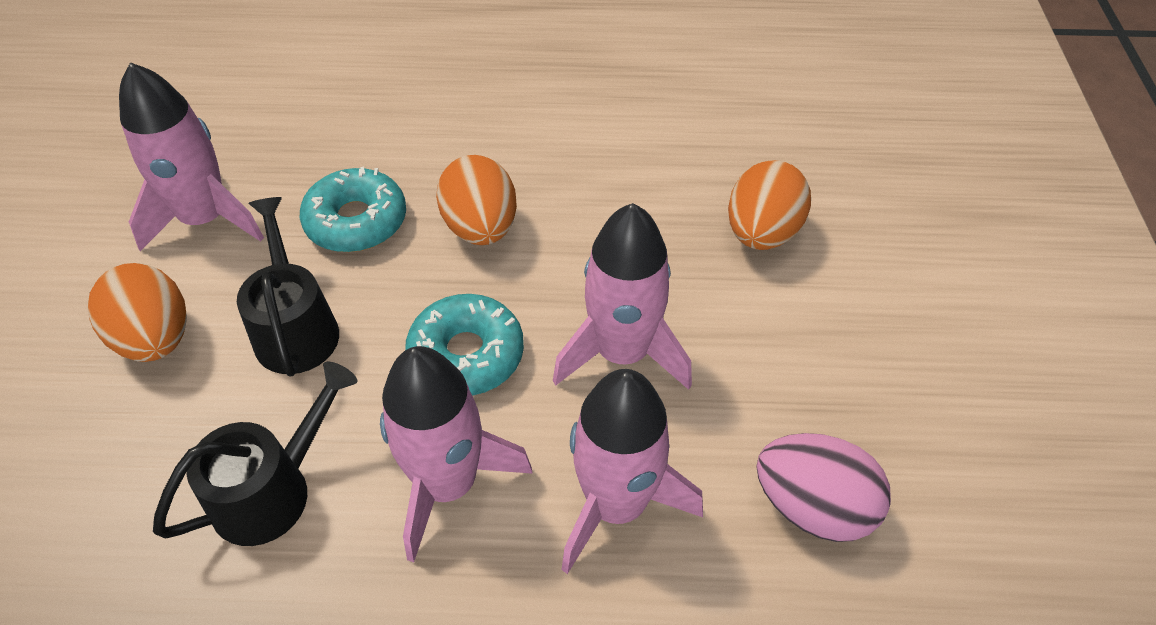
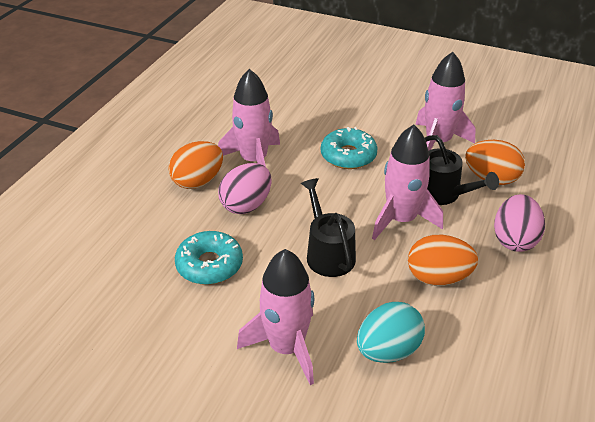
pink egg: 1 -> 2
turquoise egg: 0 -> 1

